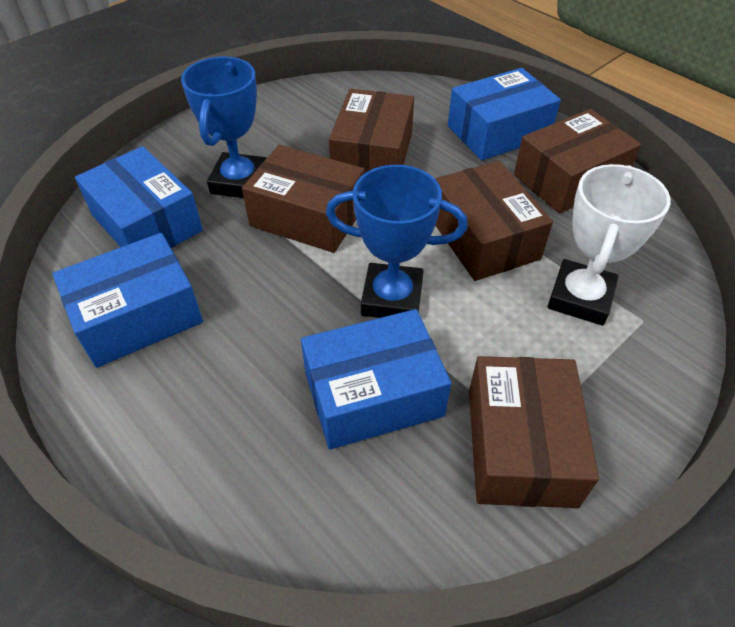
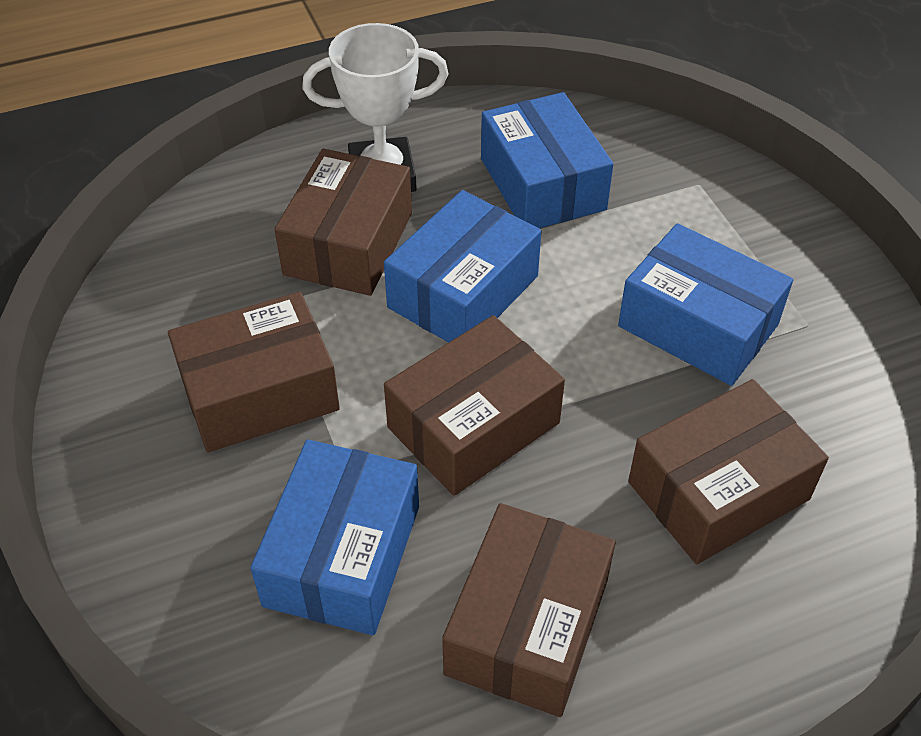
blue trophy: 2 -> 0

